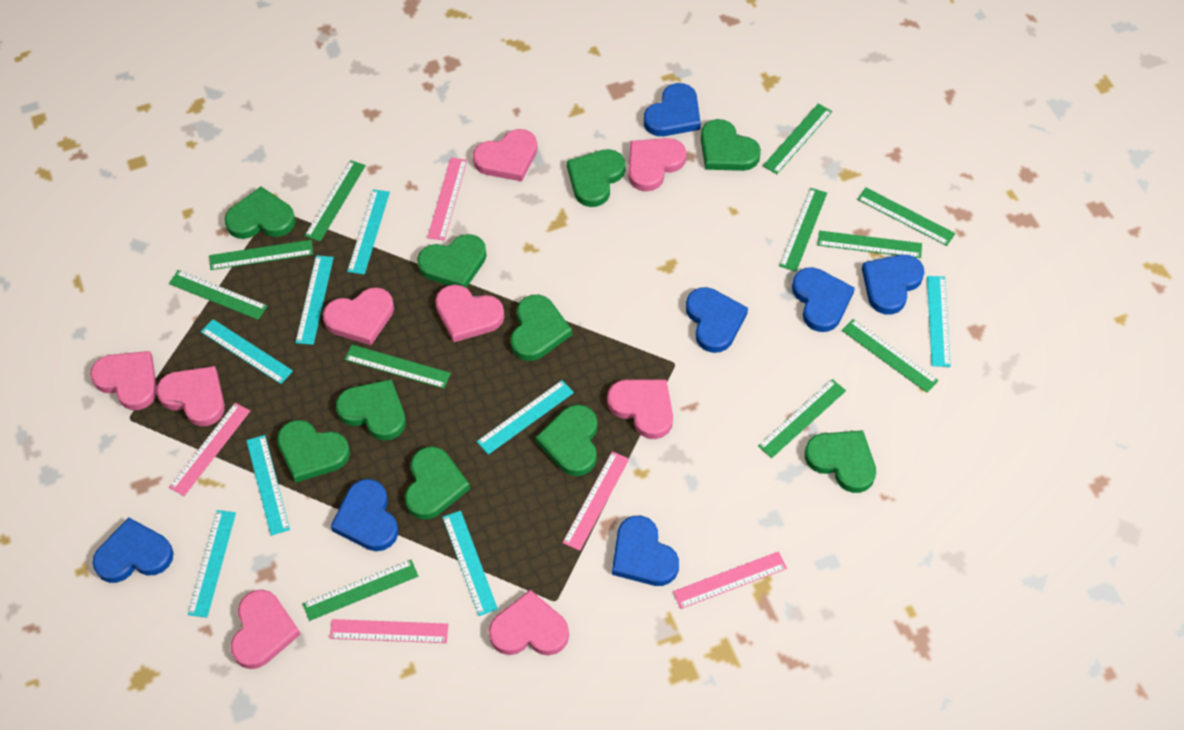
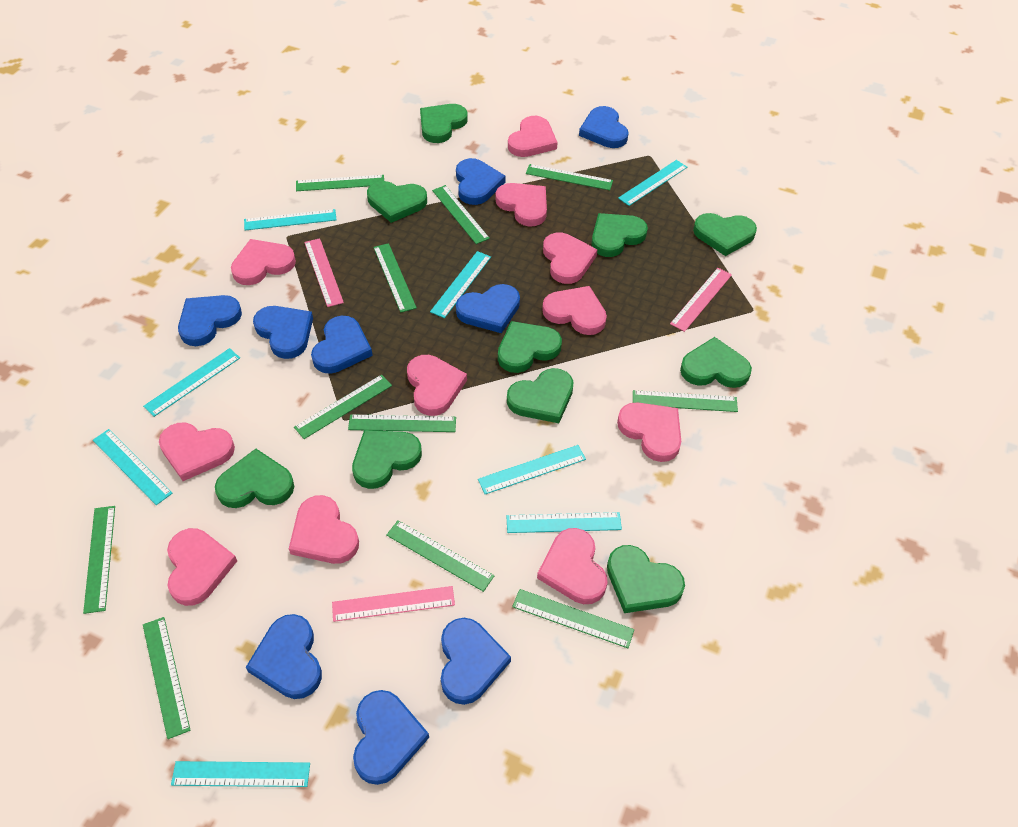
blue heart: 7 -> 9
pink heart: 9 -> 11
pink ruler: 5 -> 3

